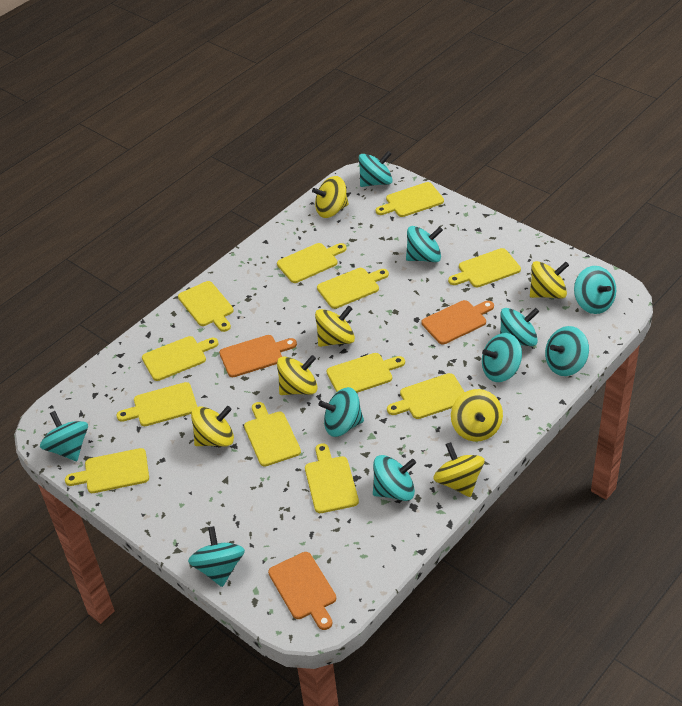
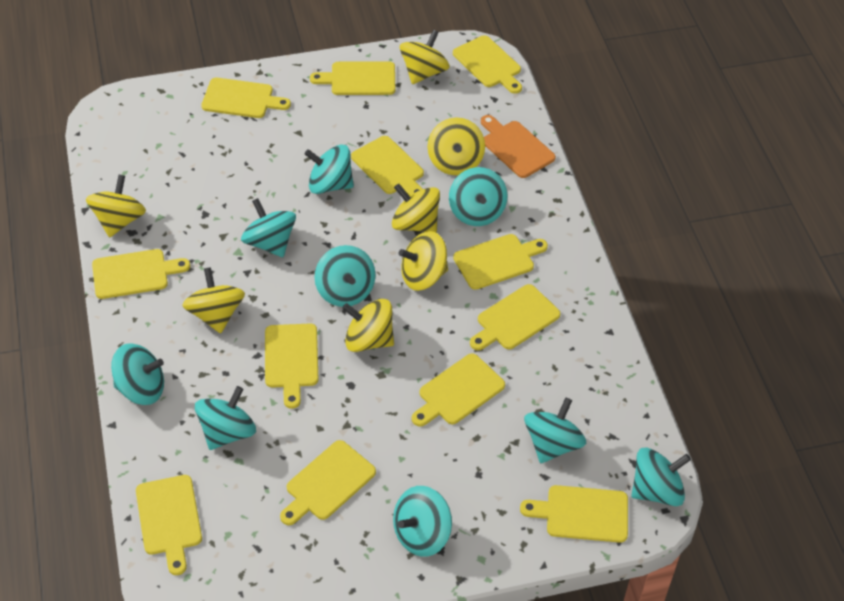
orange cutting board: 3 -> 1
turquoise spinning top: 10 -> 9

